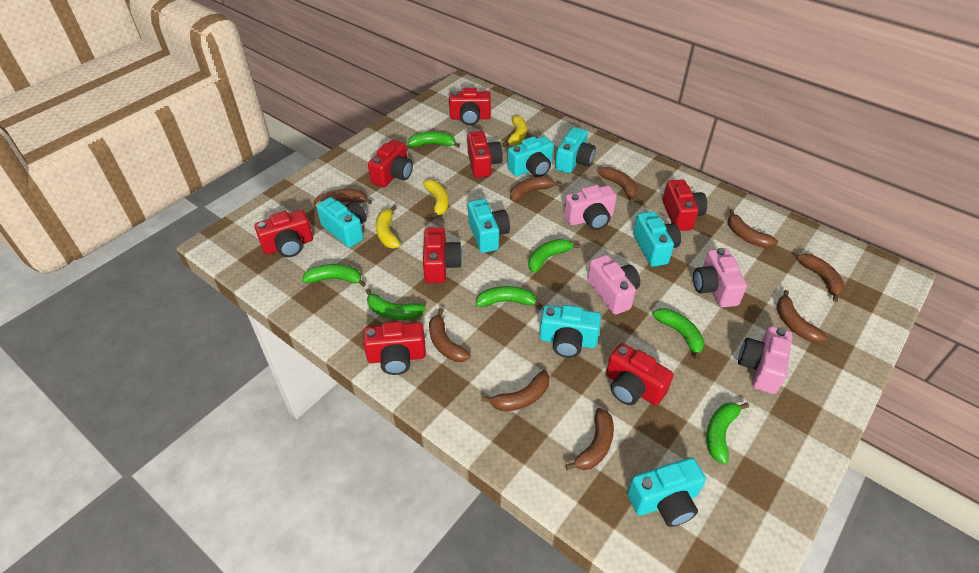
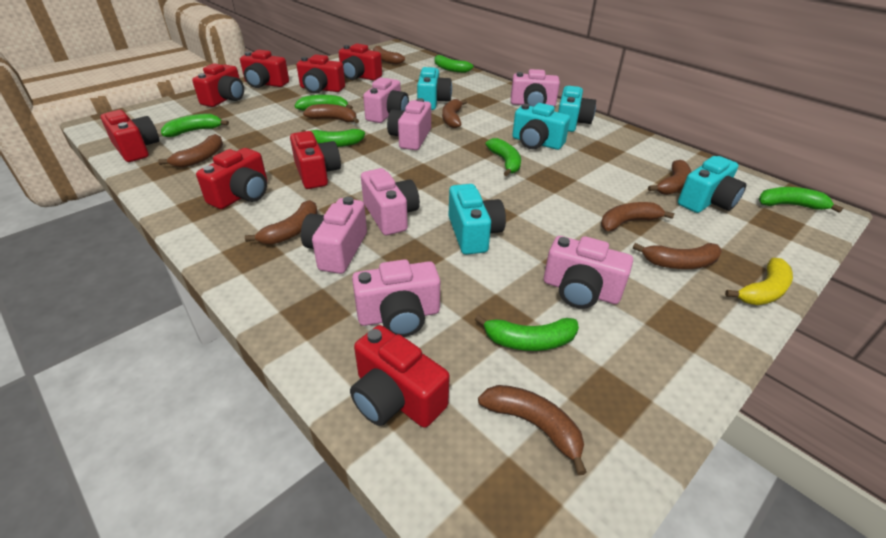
pink camera: 4 -> 7
turquoise camera: 7 -> 5
yellow banana: 3 -> 1

